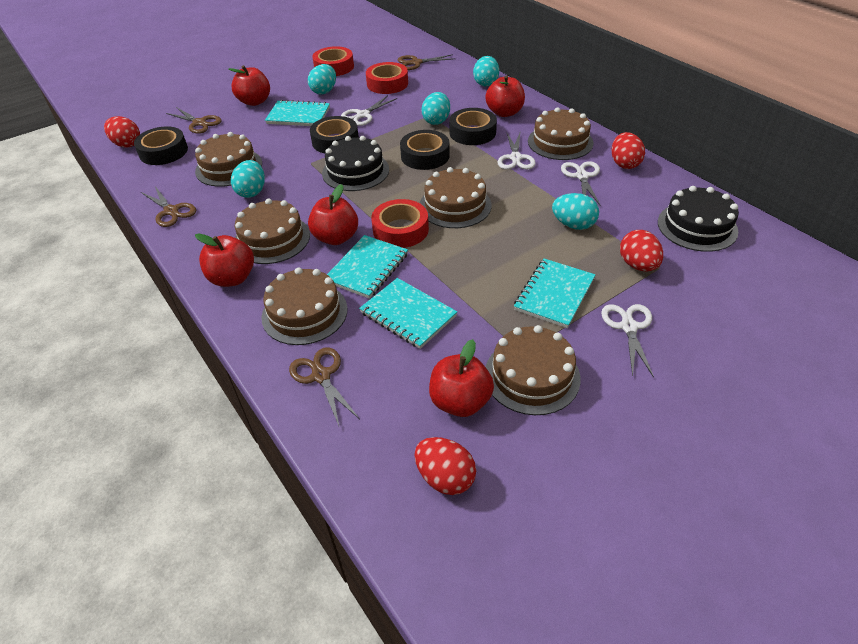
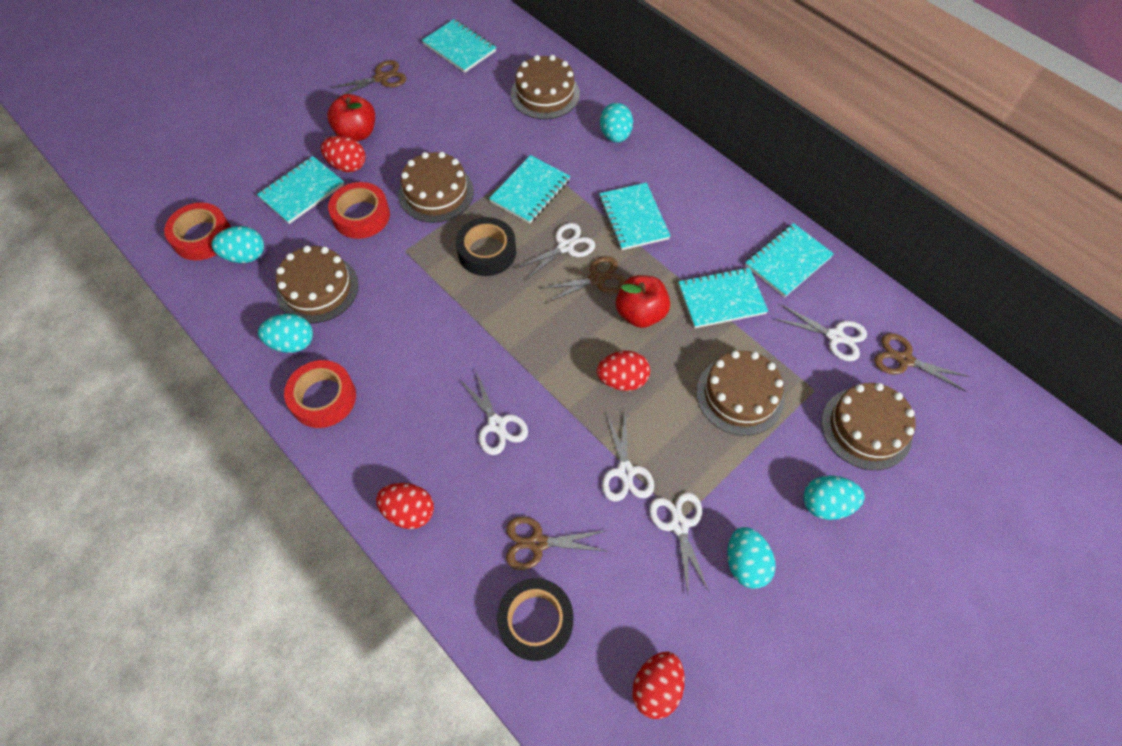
black cake: 2 -> 0
black tape: 4 -> 2
brown cake: 6 -> 5
red apple: 5 -> 2
turquoise notebook: 4 -> 6
white scissors: 4 -> 5

